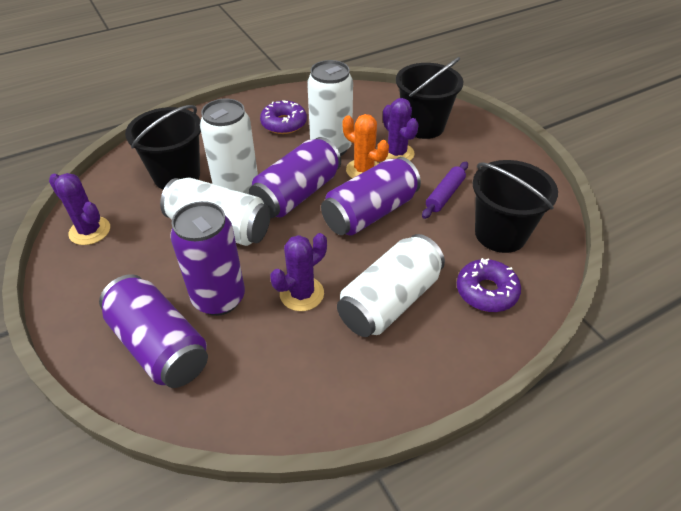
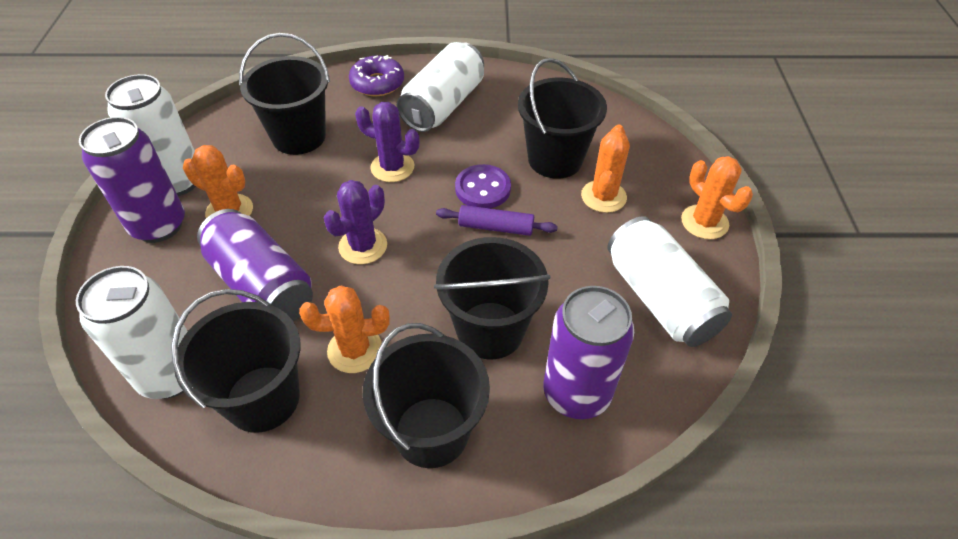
black bucket: 3 -> 5
orange cactus: 1 -> 4
purple button: 0 -> 1
purple cactus: 3 -> 2
purple can: 4 -> 3
purple donut: 2 -> 1

